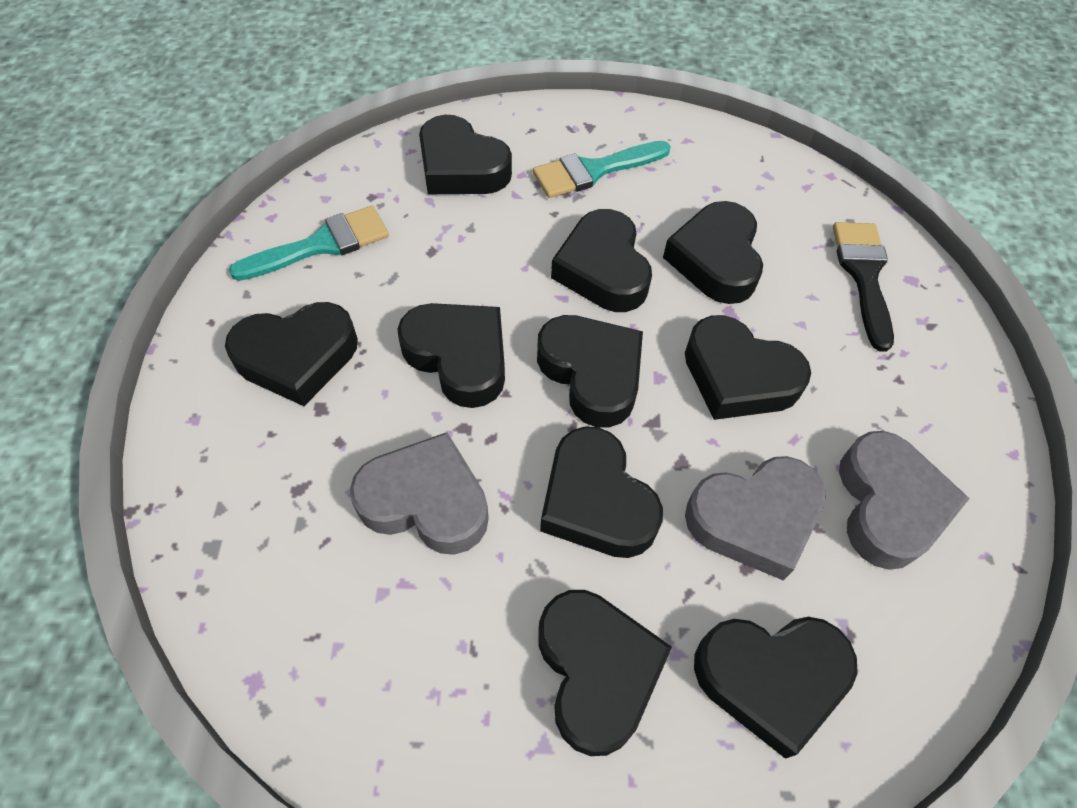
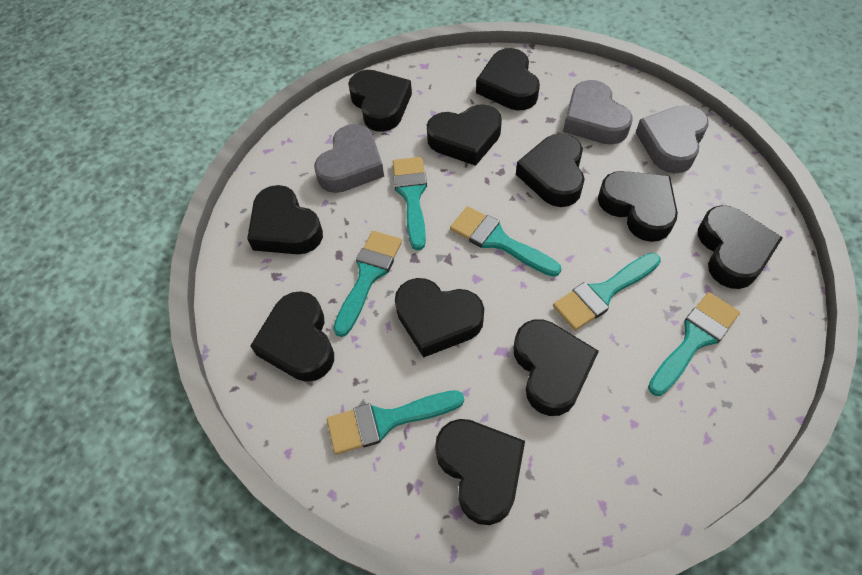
black brush: 1 -> 0
black heart: 10 -> 11
turquoise brush: 2 -> 6

